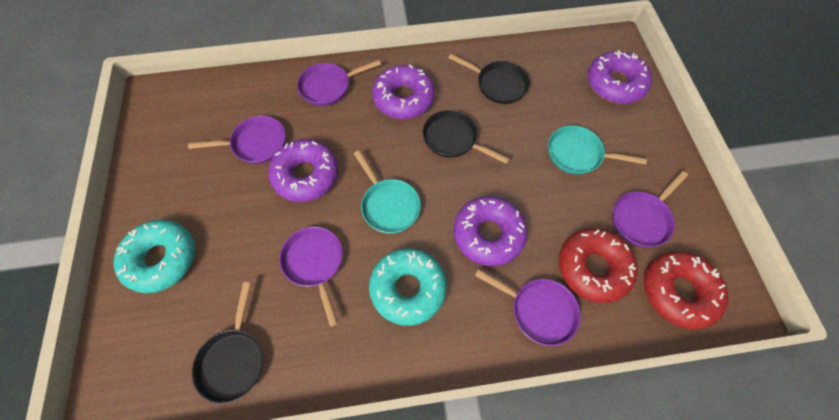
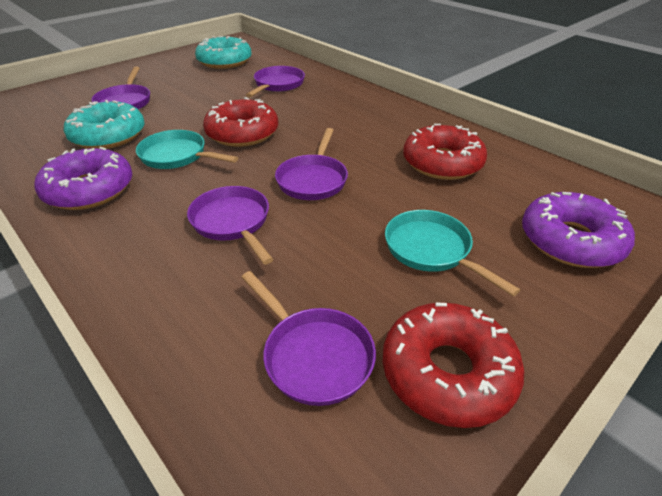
black pan: 3 -> 0
purple donut: 4 -> 2
red donut: 2 -> 3

